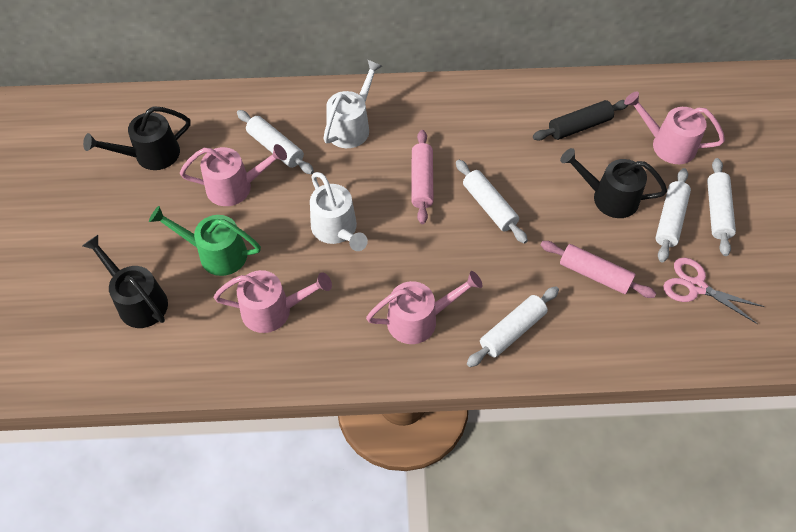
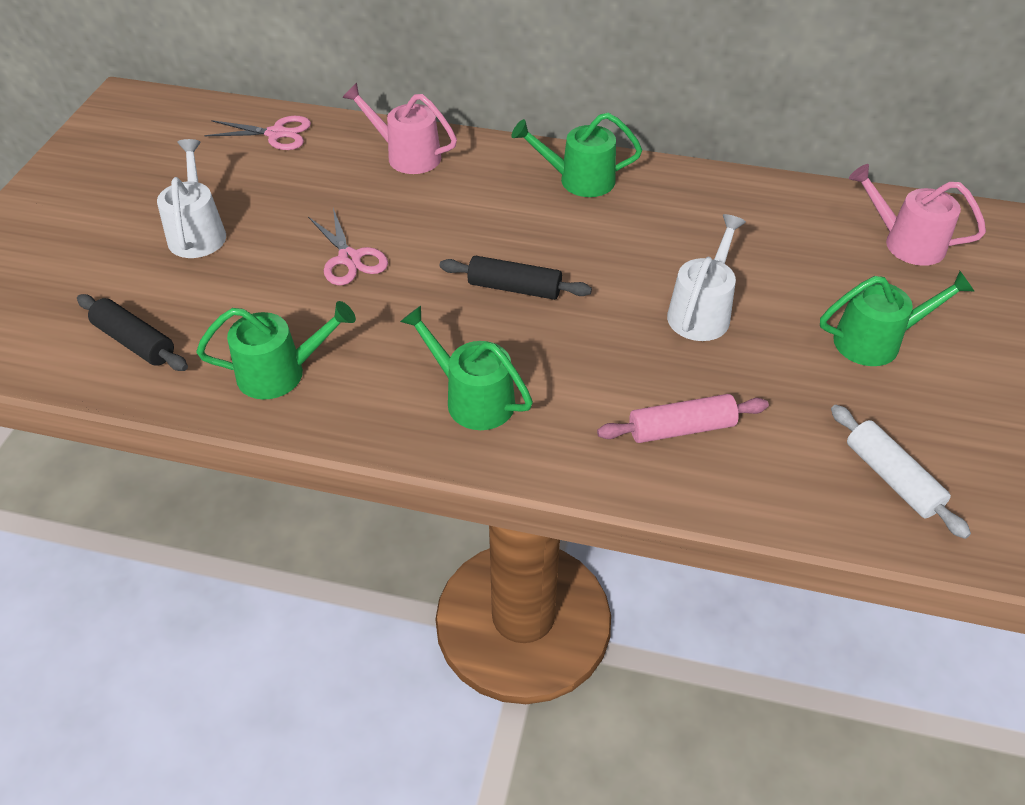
black rolling pin: 1 -> 2
black watering can: 3 -> 0
green watering can: 1 -> 4
pink rolling pin: 2 -> 1
pink scissors: 1 -> 2
pink watering can: 4 -> 2
white rolling pin: 5 -> 1

